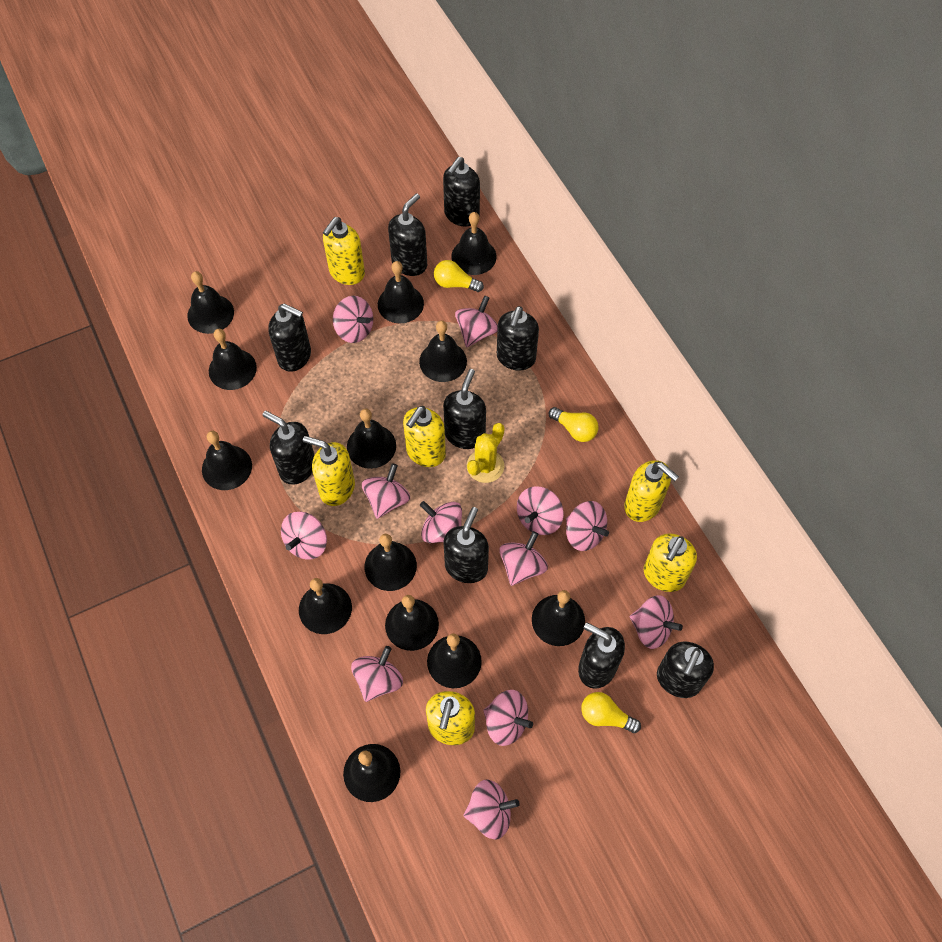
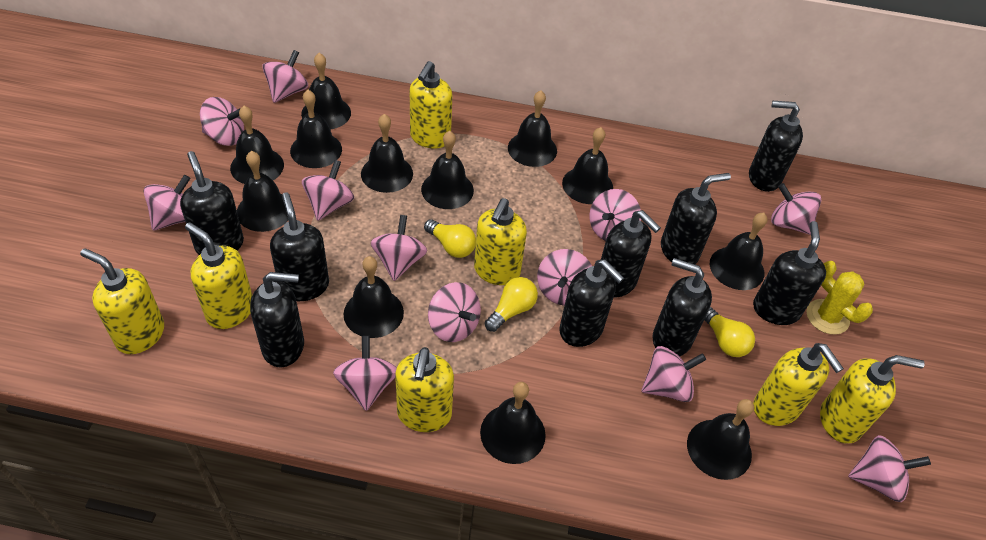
black bell: 13 -> 12
yellow soap dispenser: 6 -> 7

